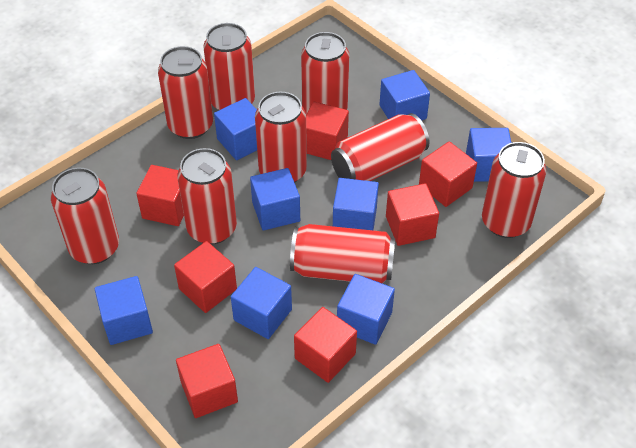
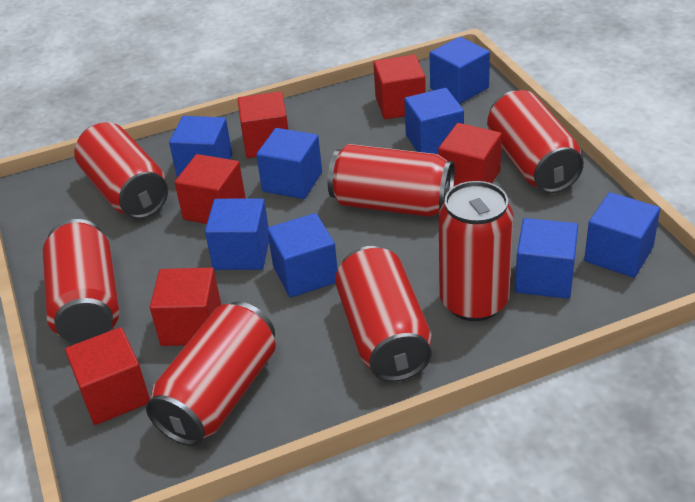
red can: 9 -> 7
red cube: 7 -> 6

